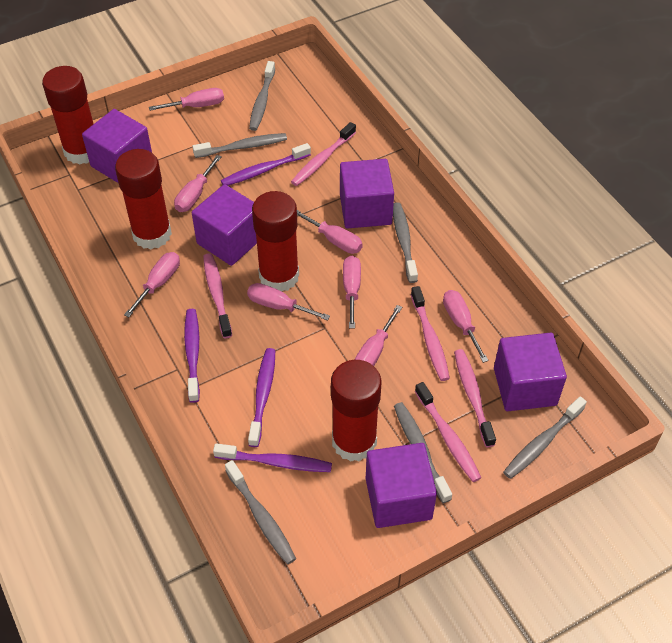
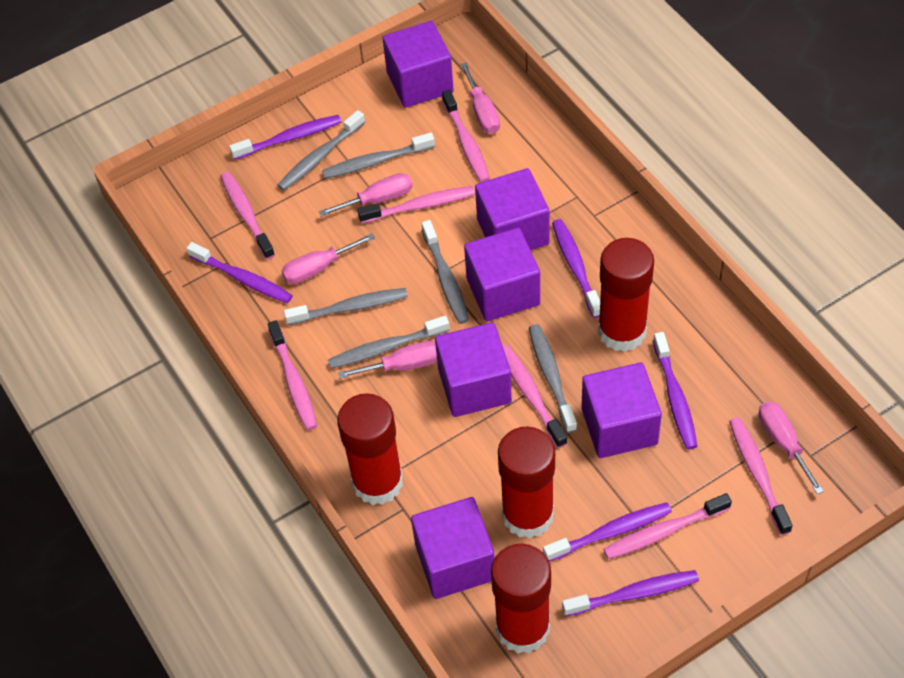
pink screwdriver: 8 -> 5
pink toothbrush: 5 -> 7
purple cube: 5 -> 6
purple toothbrush: 4 -> 6

